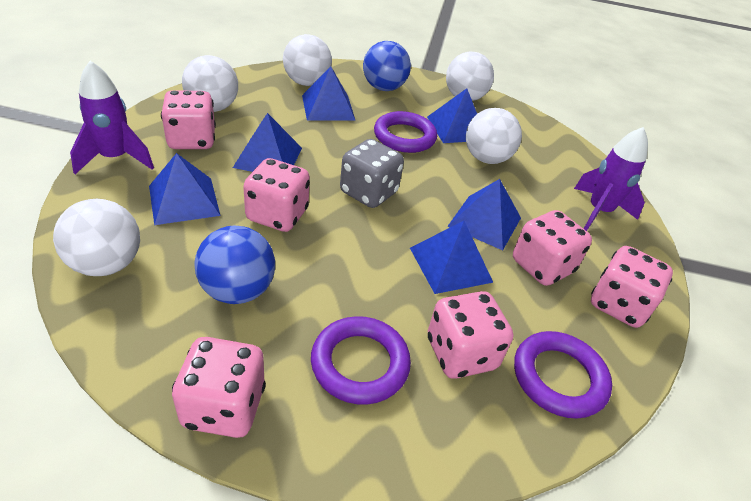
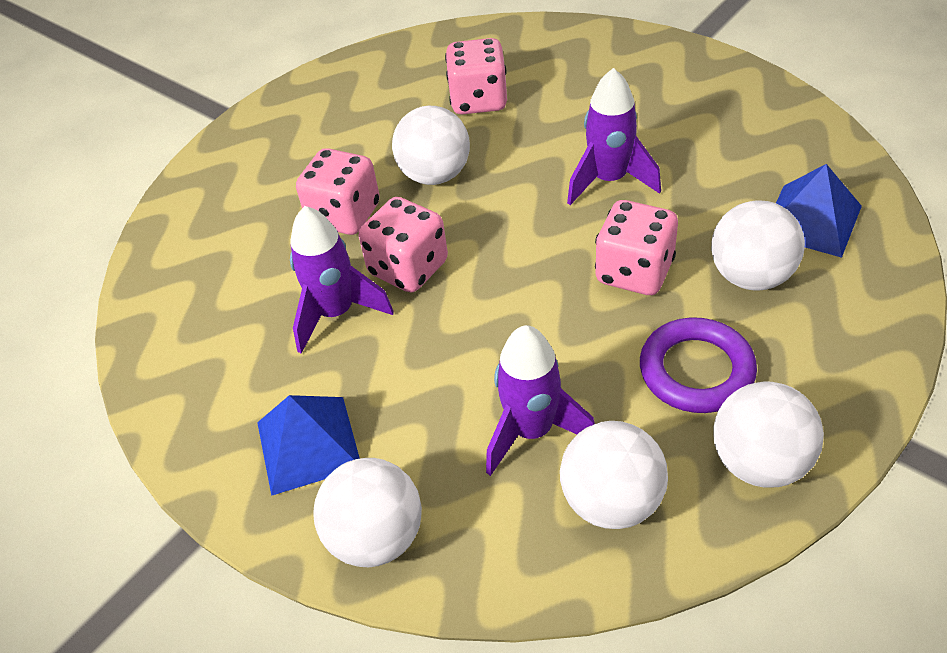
blue ball: 2 -> 0
blue pyramid: 6 -> 2
grey dice: 1 -> 0
pink dice: 6 -> 4
purple ring: 3 -> 1
purple rocket: 2 -> 3

